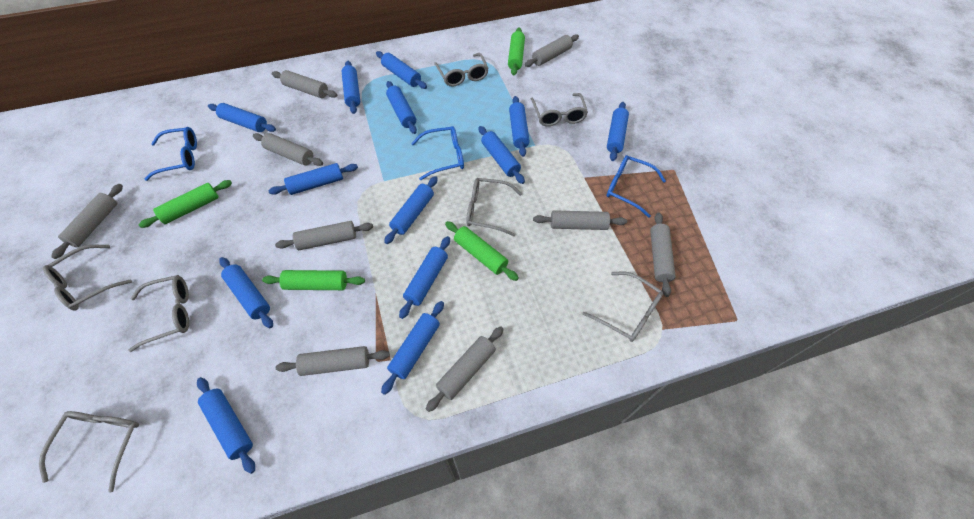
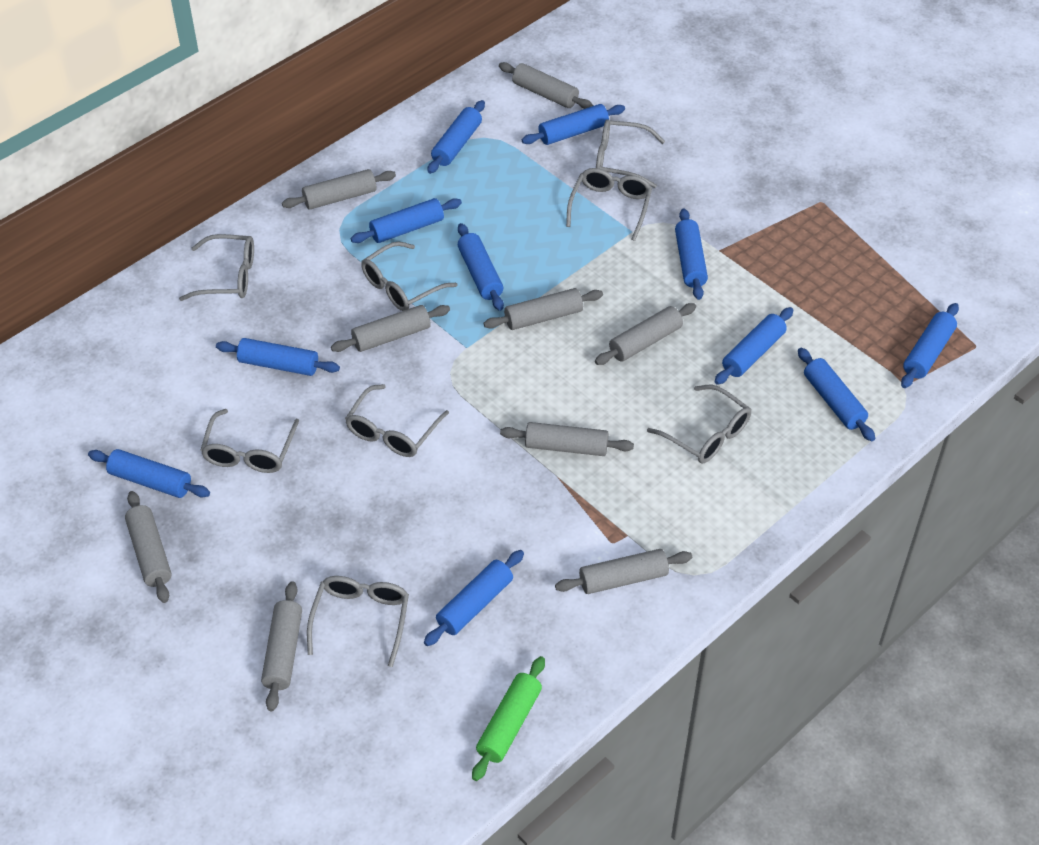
blue glasses: 3 -> 0
blue rolling pin: 13 -> 11
green rolling pin: 4 -> 1
grey glasses: 7 -> 8

